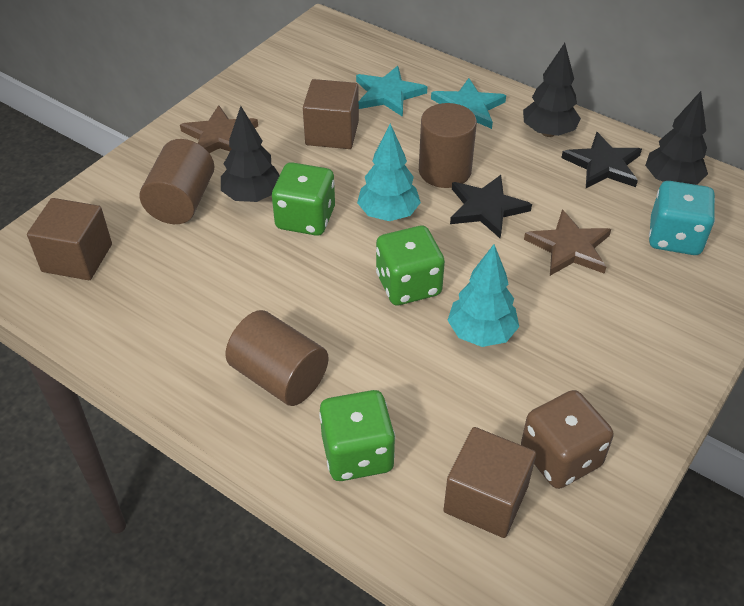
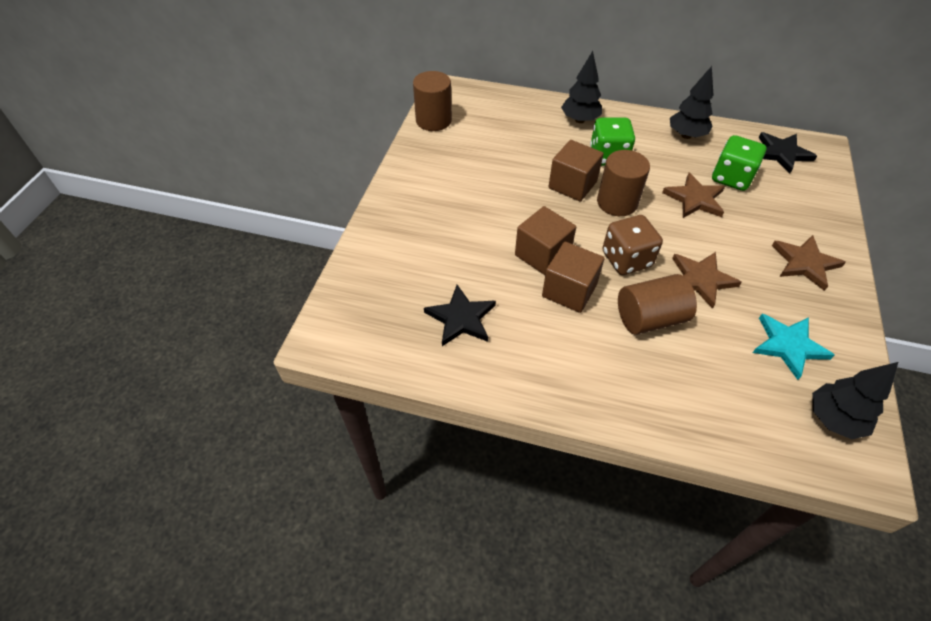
brown star: 2 -> 3
green dice: 3 -> 2
turquoise dice: 1 -> 0
turquoise star: 2 -> 1
turquoise tree: 2 -> 0

